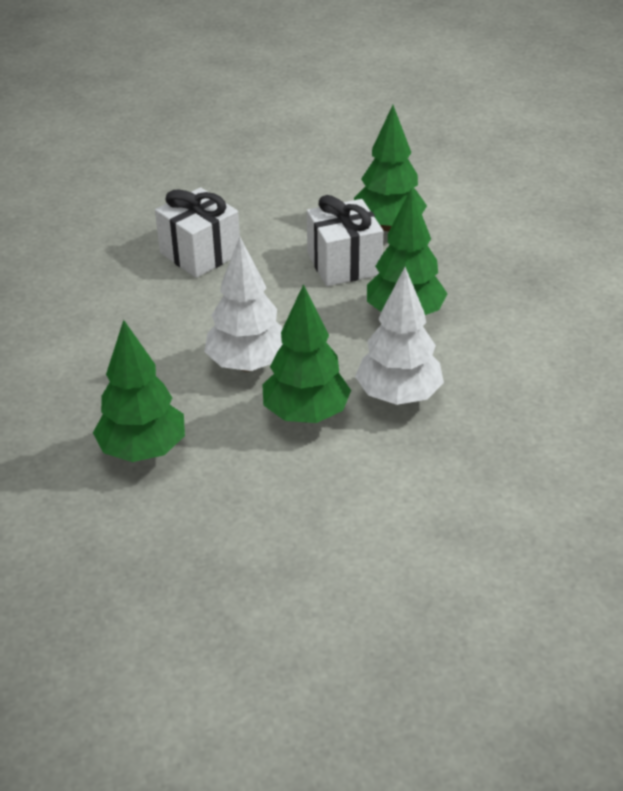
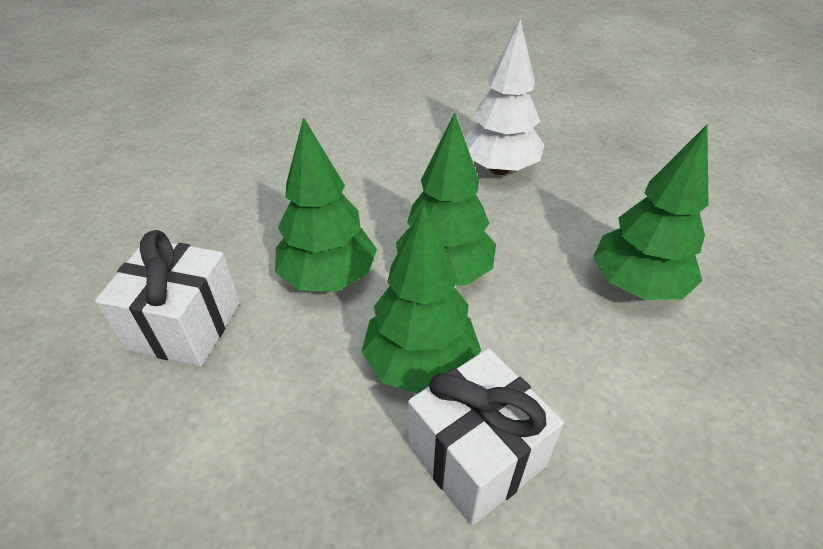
white tree: 2 -> 1

